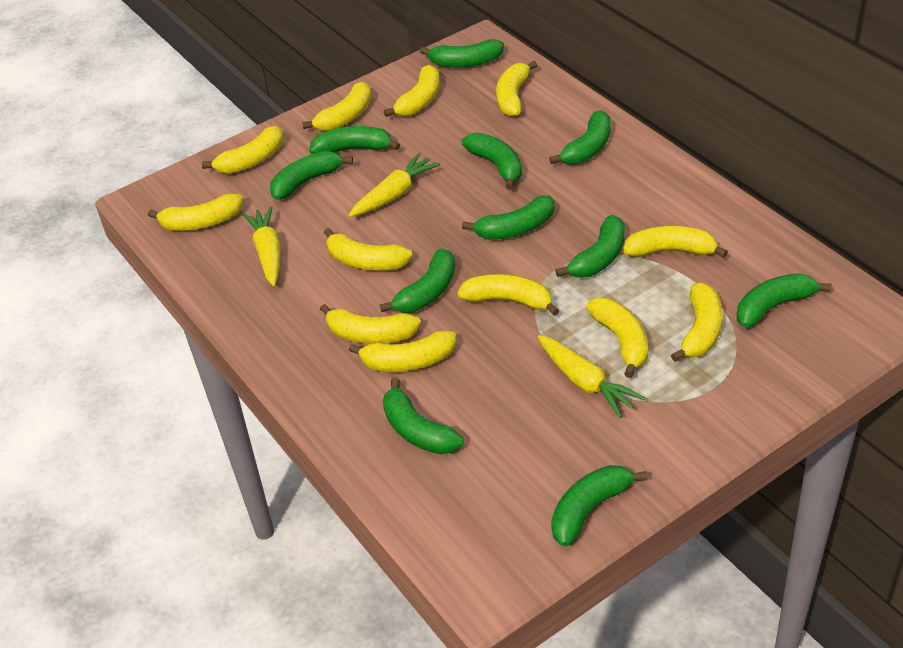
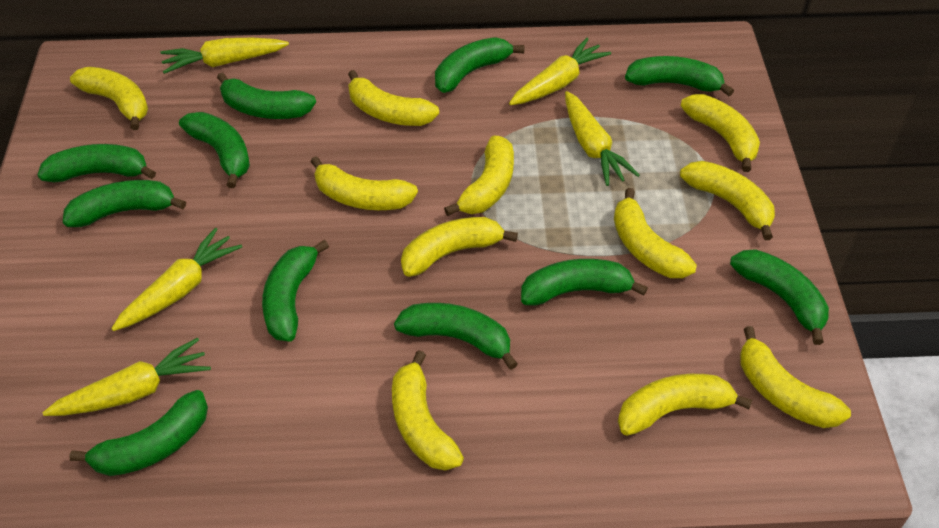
yellow banana: 12 -> 11
yellow carrot: 3 -> 5

